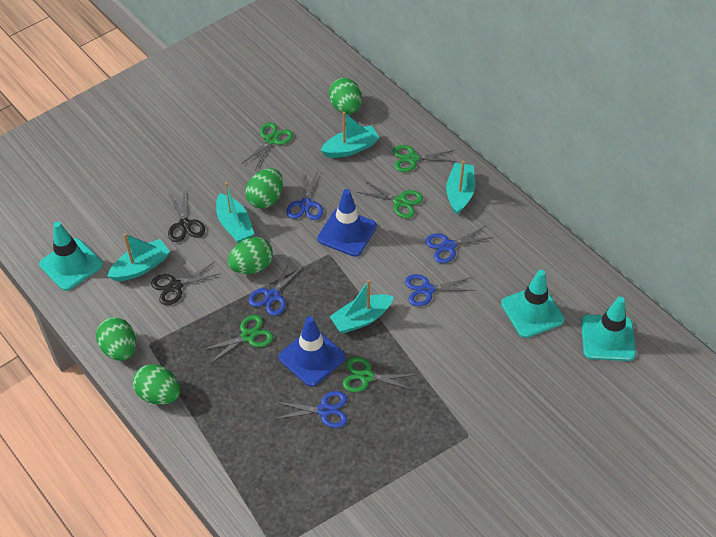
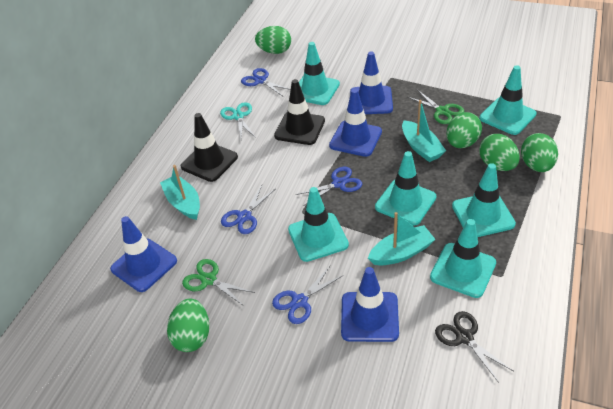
black scissors: 2 -> 1
black traffic cone: 0 -> 2
blue scissors: 5 -> 4
blue traffic cone: 2 -> 4
green scissors: 5 -> 2
turquoise boat: 5 -> 3
turquoise scissors: 0 -> 1
turquoise traffic cone: 3 -> 6

